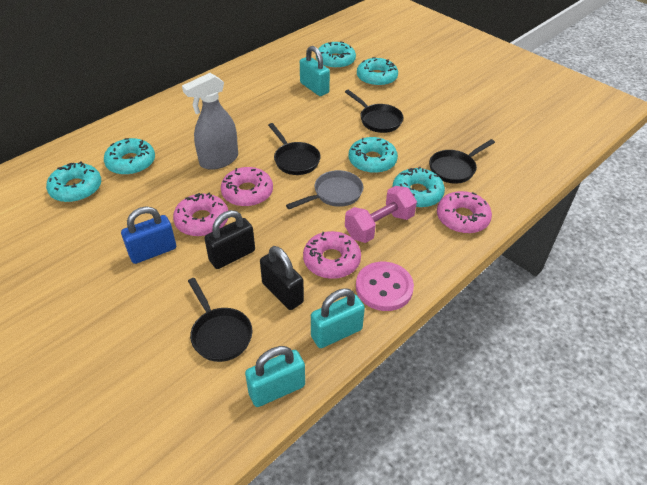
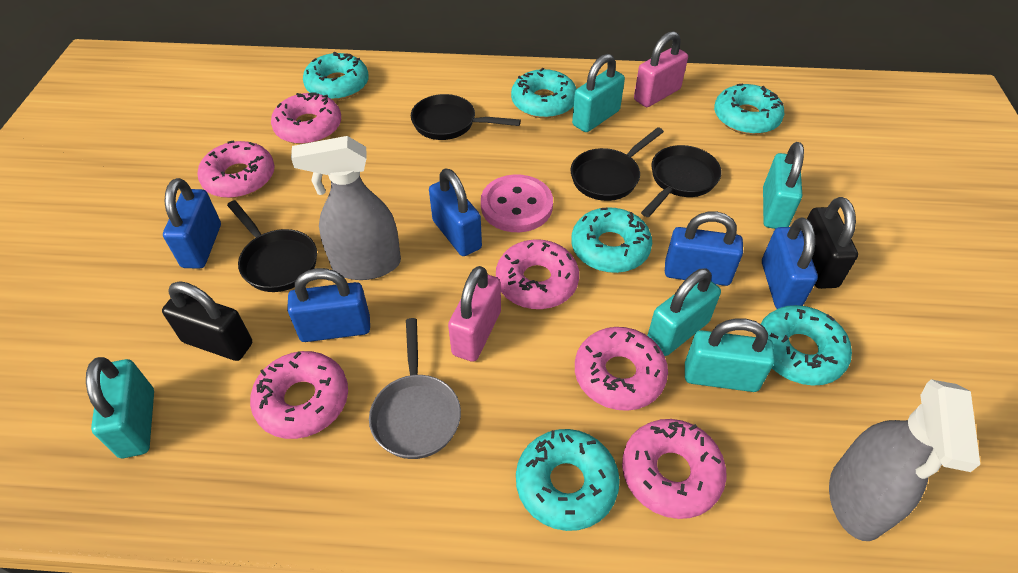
blue padlock: 1 -> 5
grey spray bottle: 1 -> 2
pink donut: 4 -> 6
pink dumbbell: 1 -> 0
pink padlock: 0 -> 2
turquoise padlock: 3 -> 5

